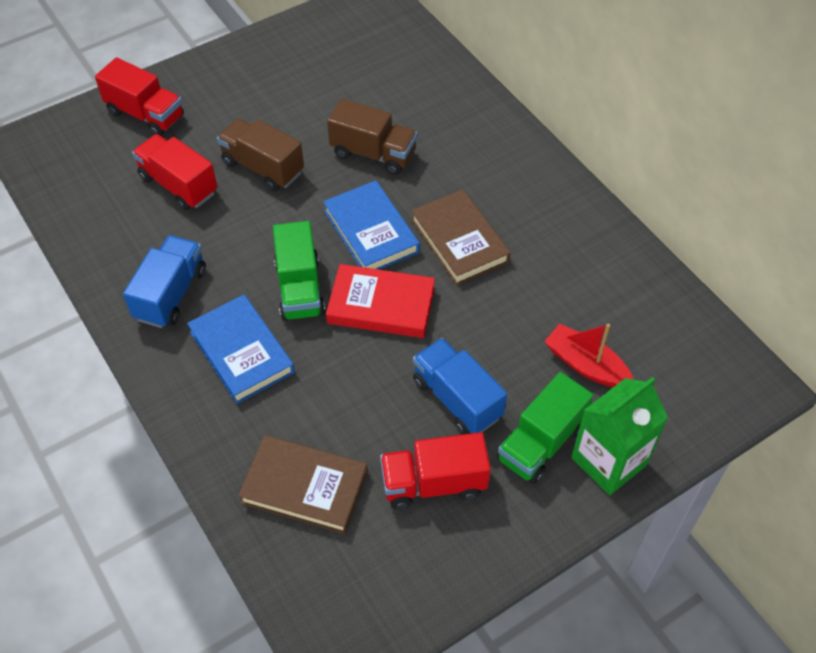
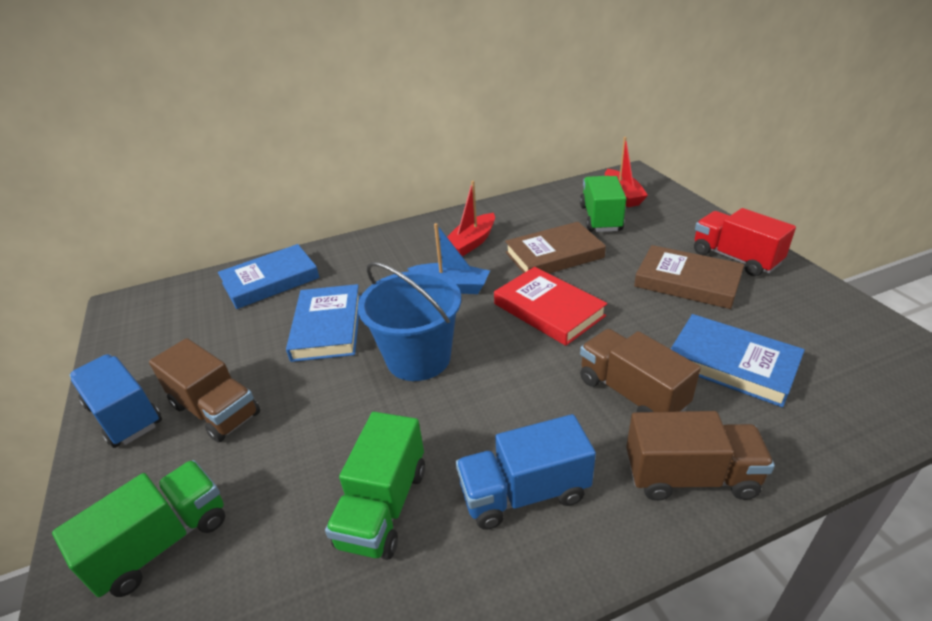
blue boat: 0 -> 1
blue book: 2 -> 3
blue bucket: 0 -> 1
brown truck: 2 -> 3
green carton: 1 -> 0
green truck: 2 -> 3
red boat: 1 -> 2
red truck: 3 -> 1

